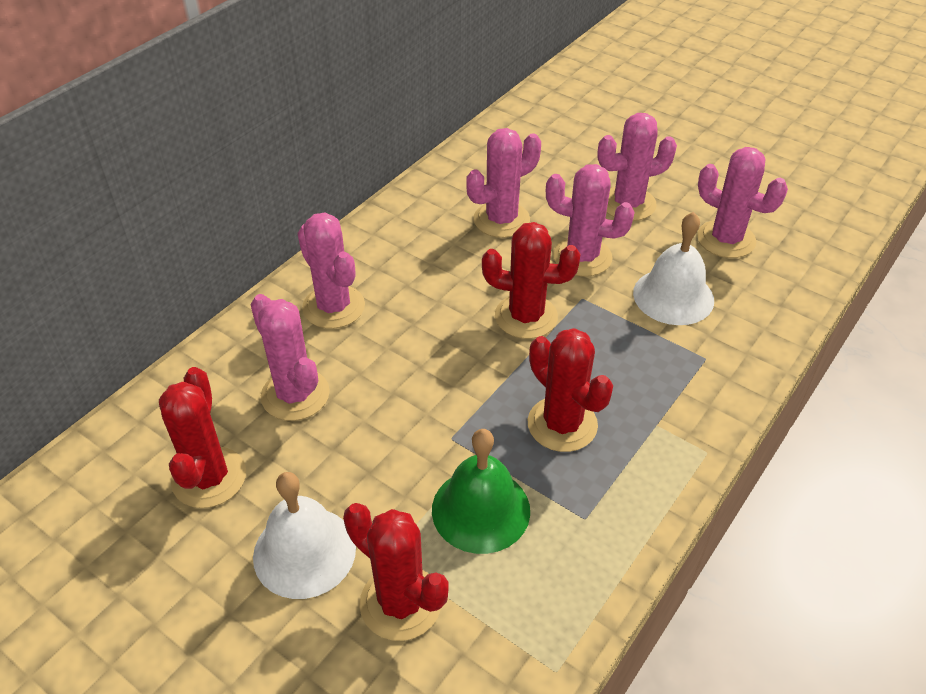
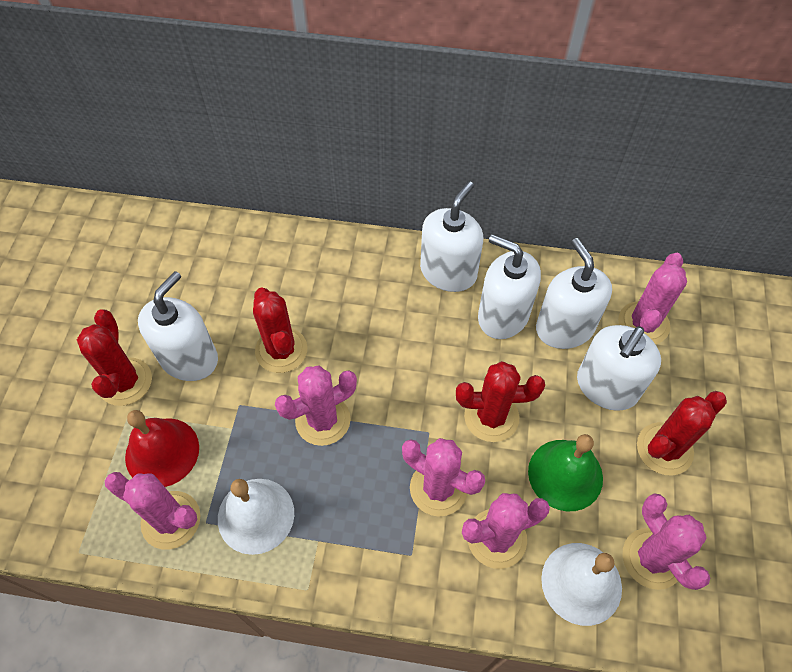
red bell: 0 -> 1
white soap dispenser: 0 -> 5

